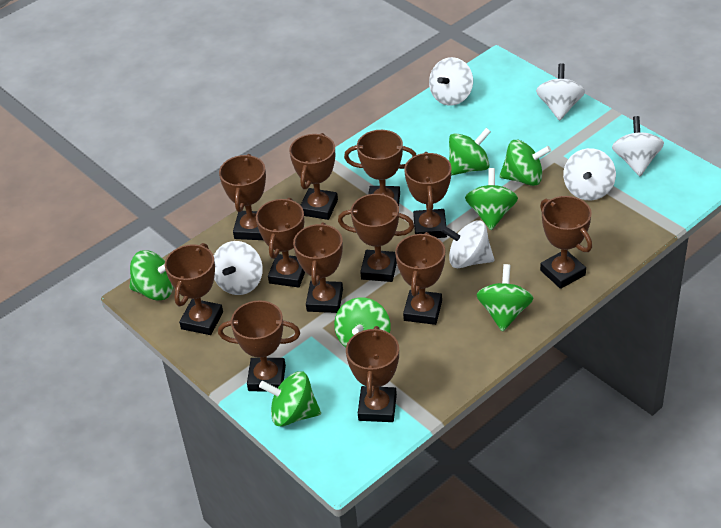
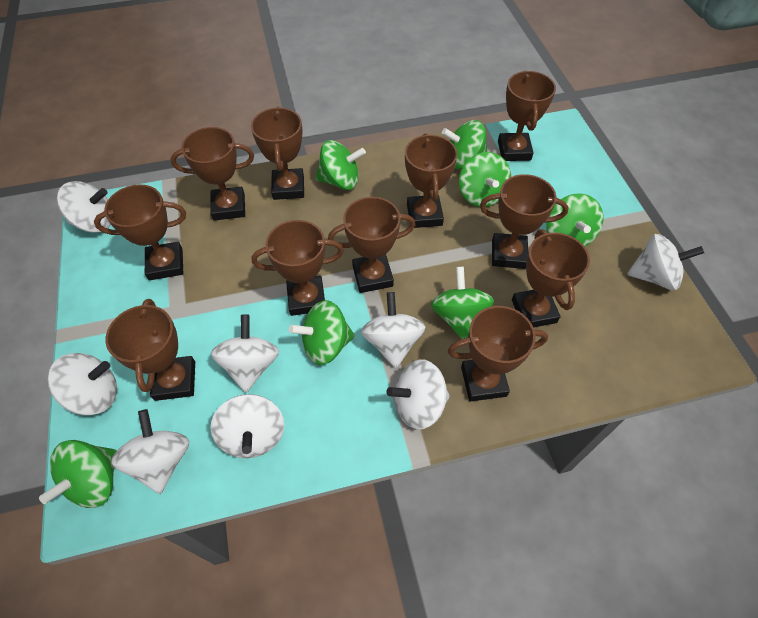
brown trophy: 12 -> 11
white spinning top: 6 -> 8

